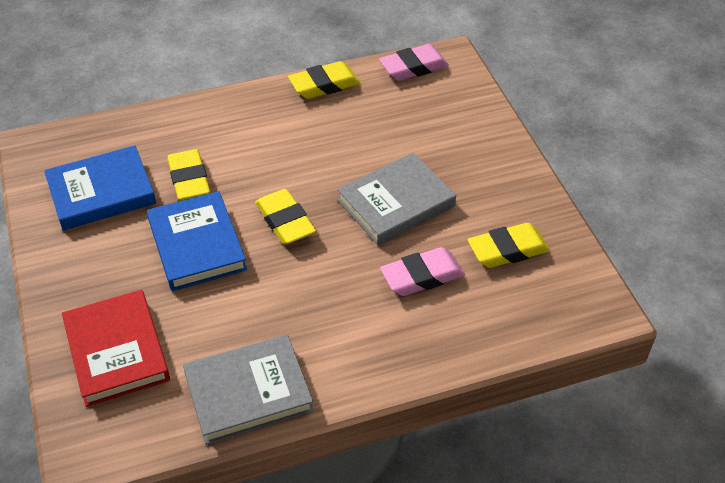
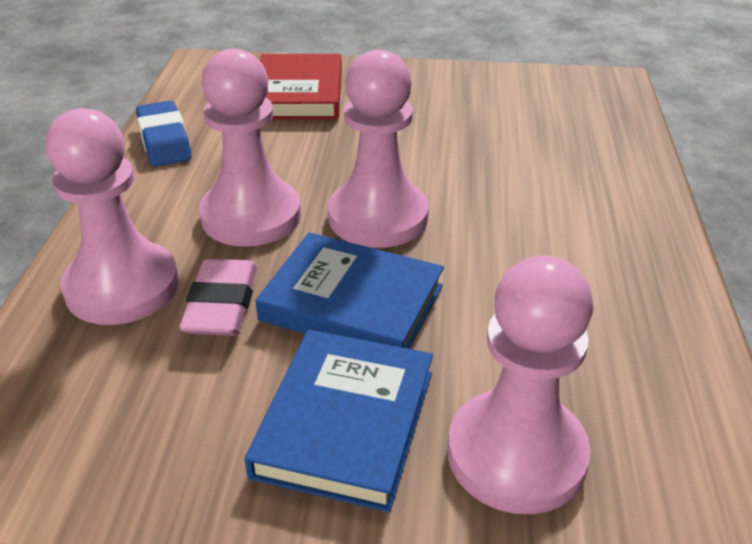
blue eraser: 0 -> 1
grey book: 2 -> 0
pink eraser: 2 -> 1
pink pawn: 0 -> 4
yellow eraser: 4 -> 0

